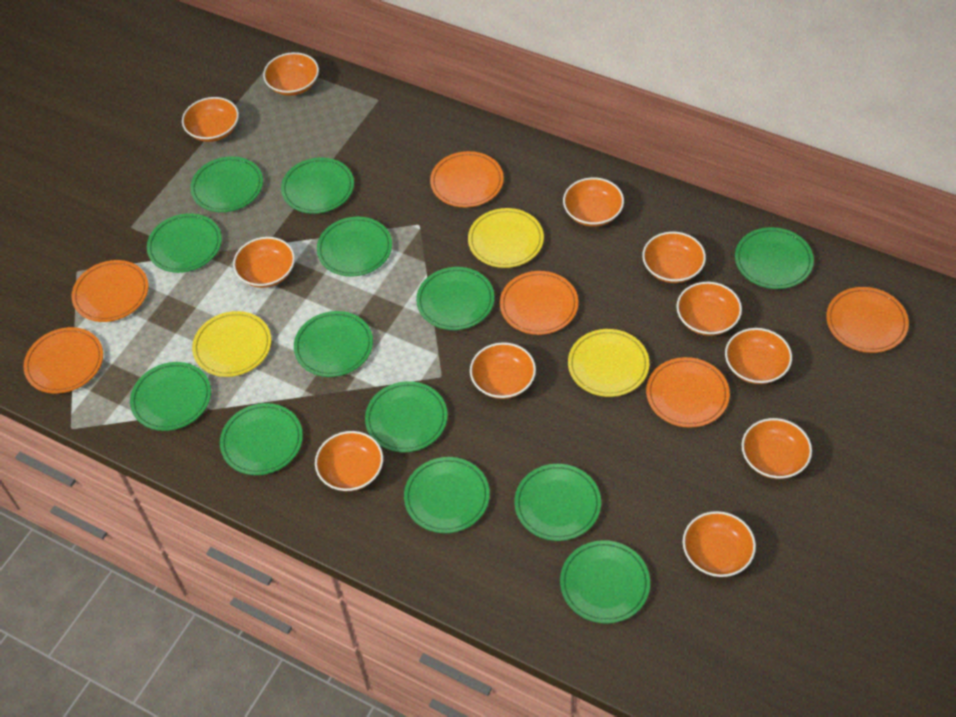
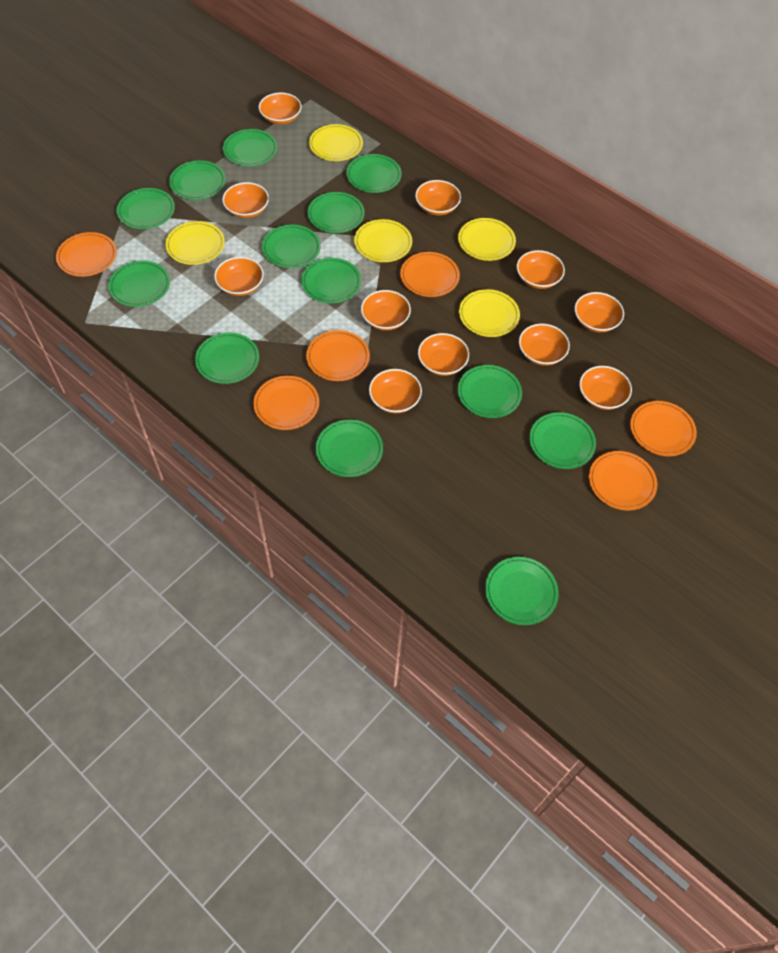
yellow plate: 3 -> 5

